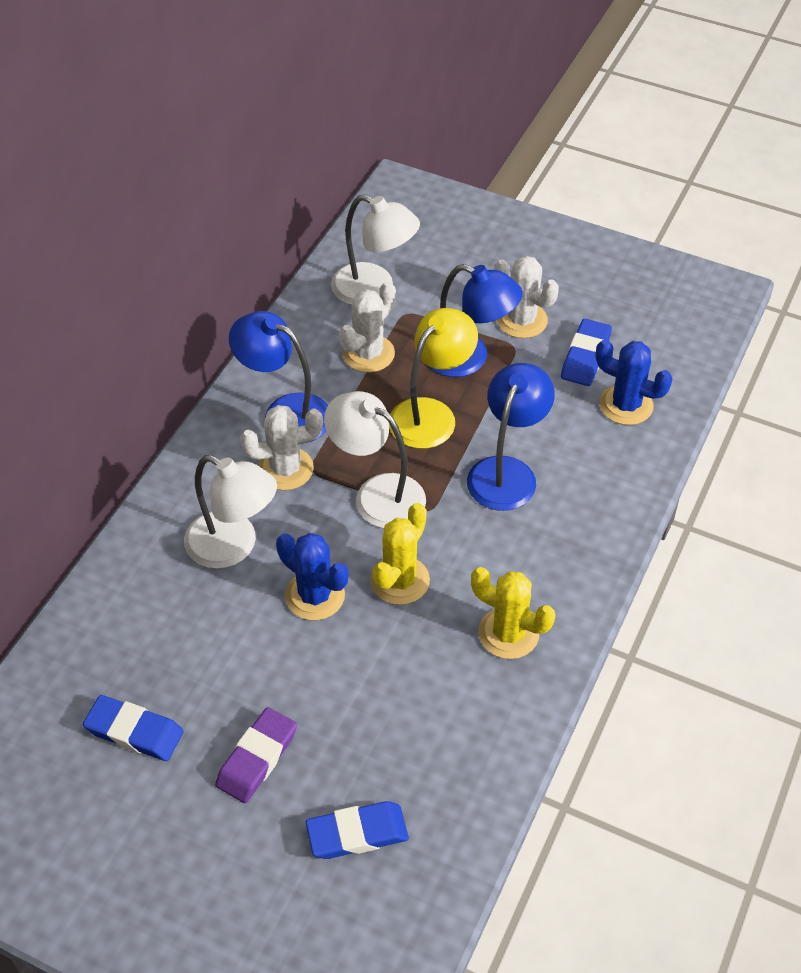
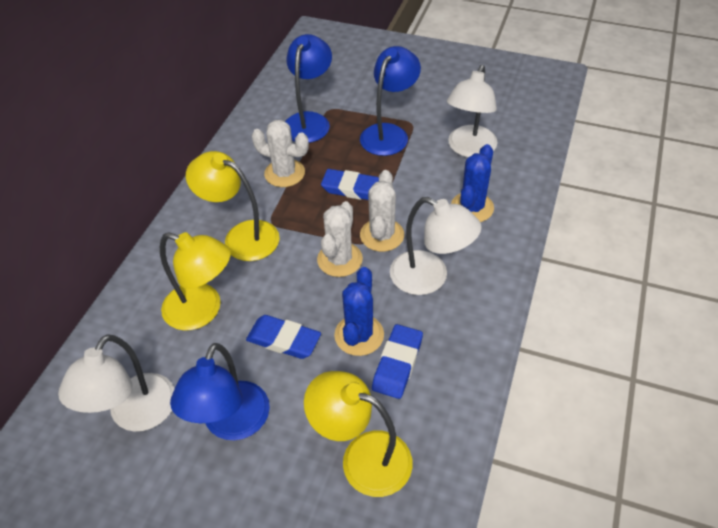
purple eraser: 1 -> 0
yellow cactus: 2 -> 0
yellow lamp: 1 -> 3

